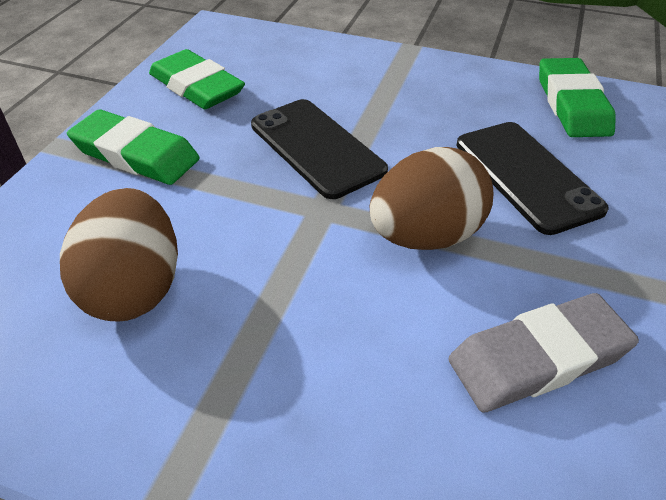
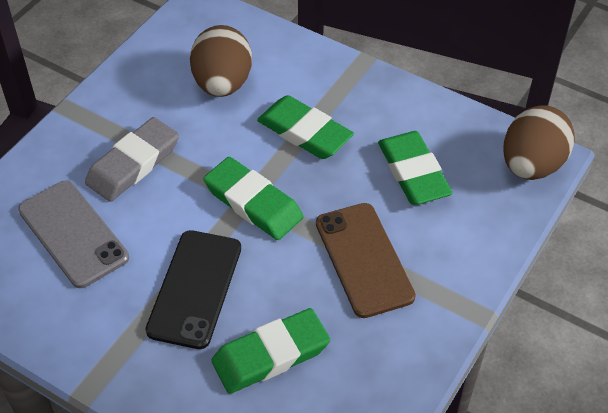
black phone: 2 -> 1
brown phone: 0 -> 1
green eraser: 3 -> 4
grey phone: 0 -> 1

